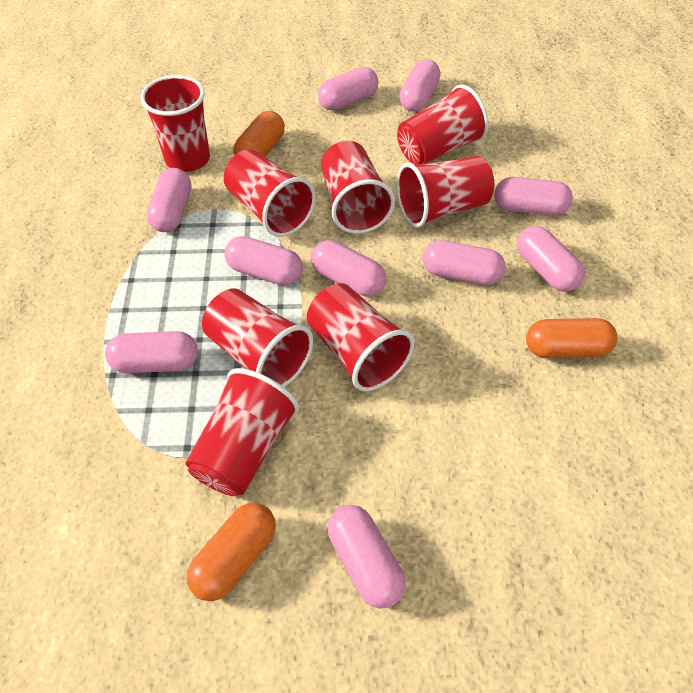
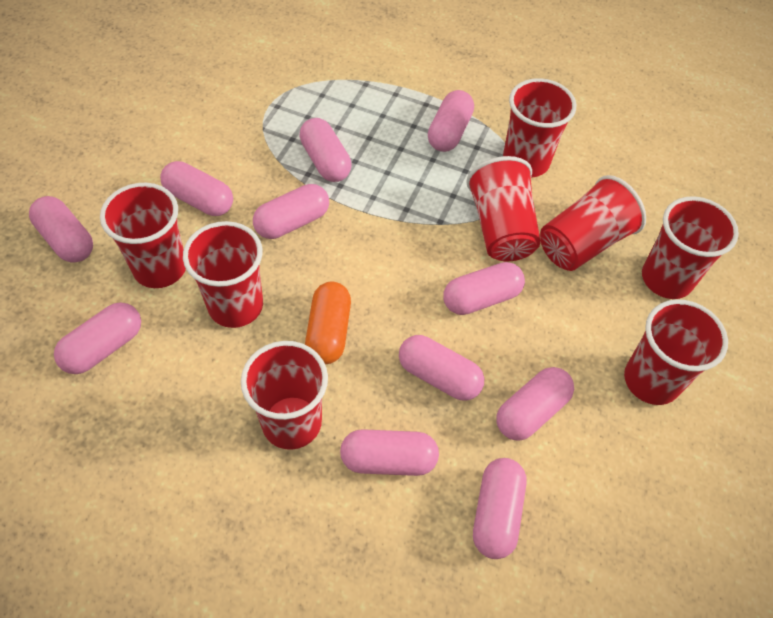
orange capsule: 3 -> 1
pink capsule: 10 -> 11

